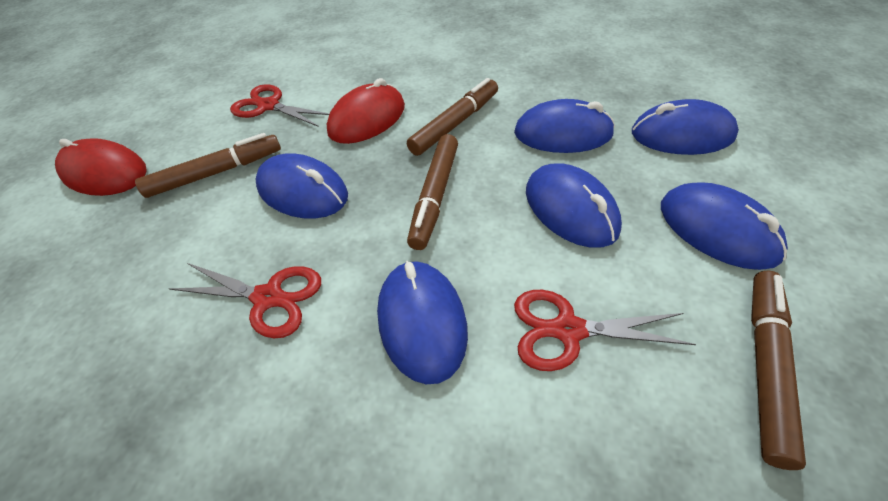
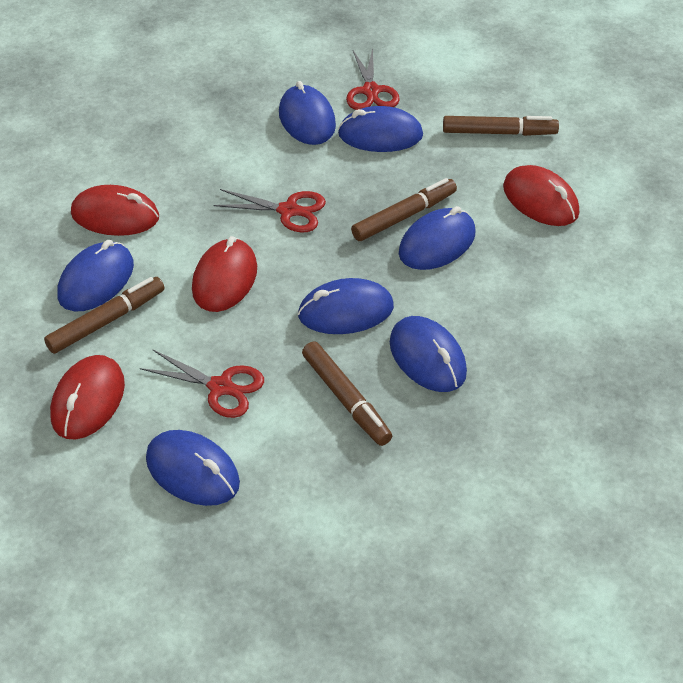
blue mouse: 6 -> 7
red mouse: 2 -> 4

